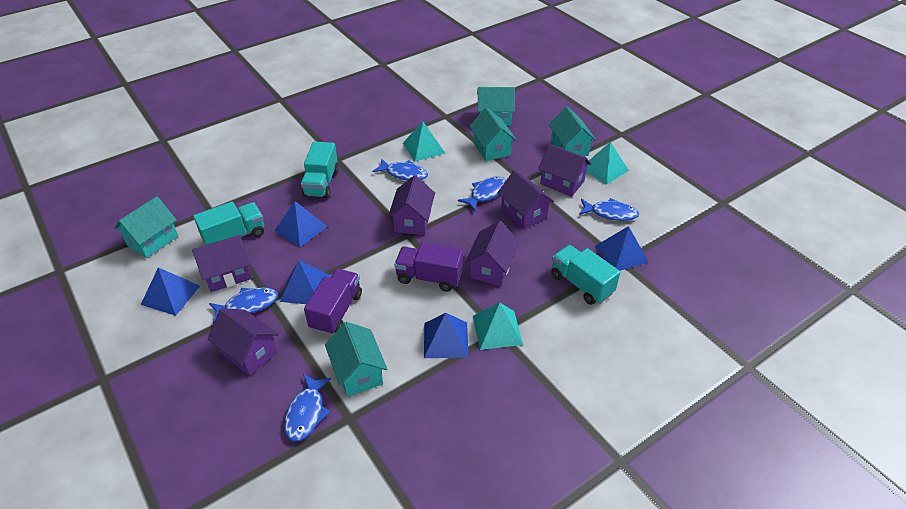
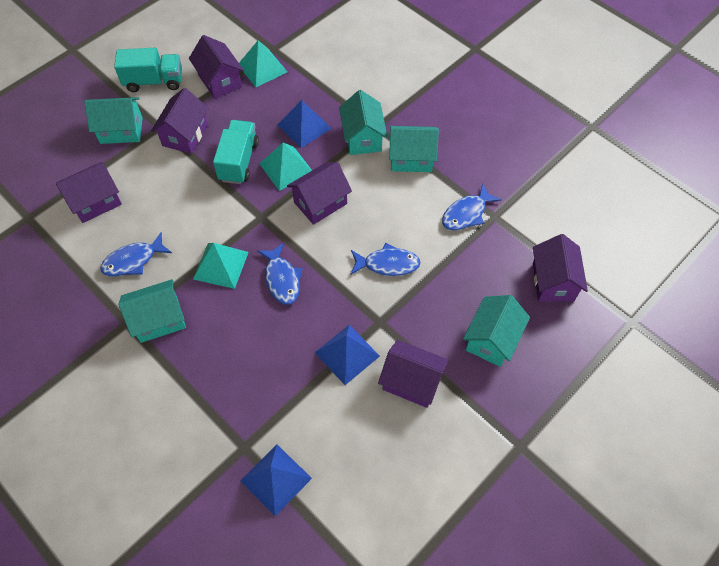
blue fish: 5 -> 4
blue pyramid: 5 -> 3
purple truck: 2 -> 0
turquoise truck: 3 -> 2

